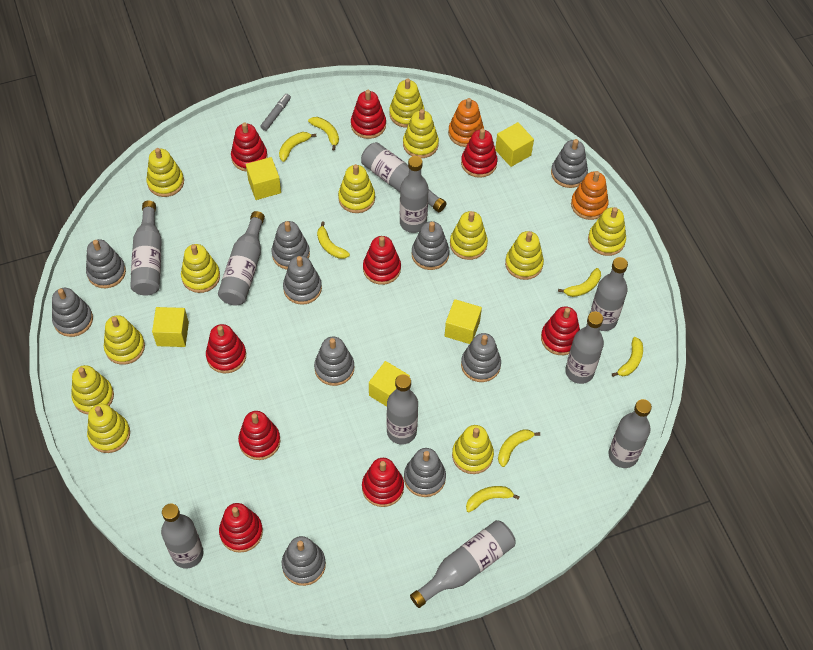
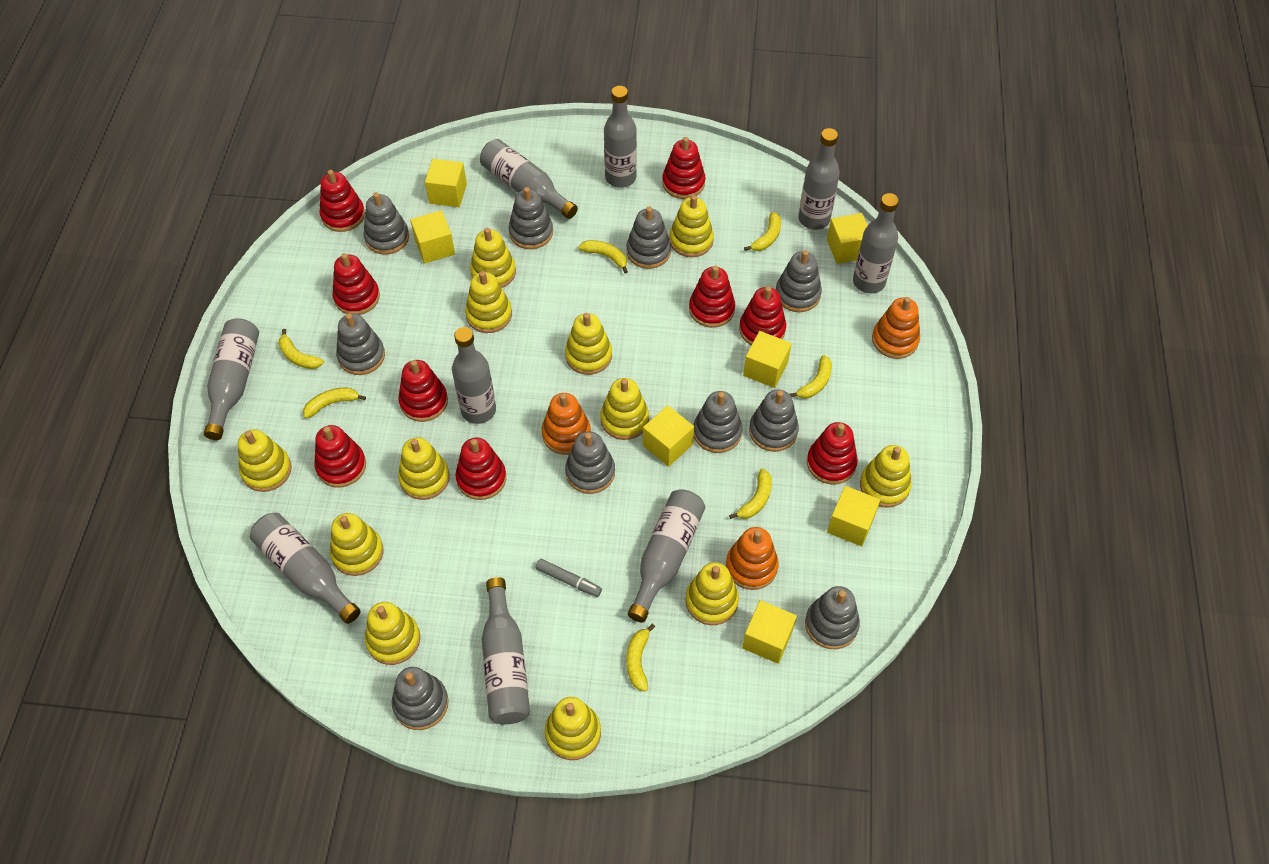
grey bottle: 10 -> 9
orange stacking toy: 2 -> 3
yellow cube: 5 -> 7

